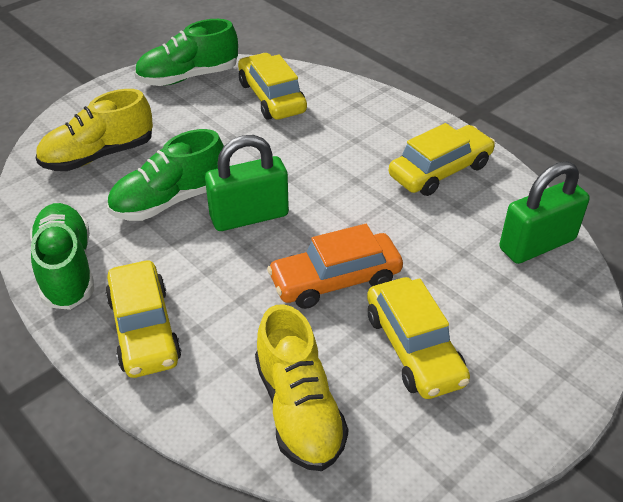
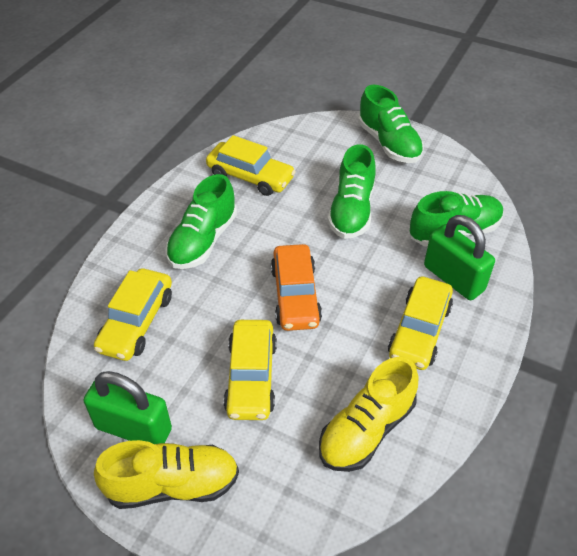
green shoe: 3 -> 4

